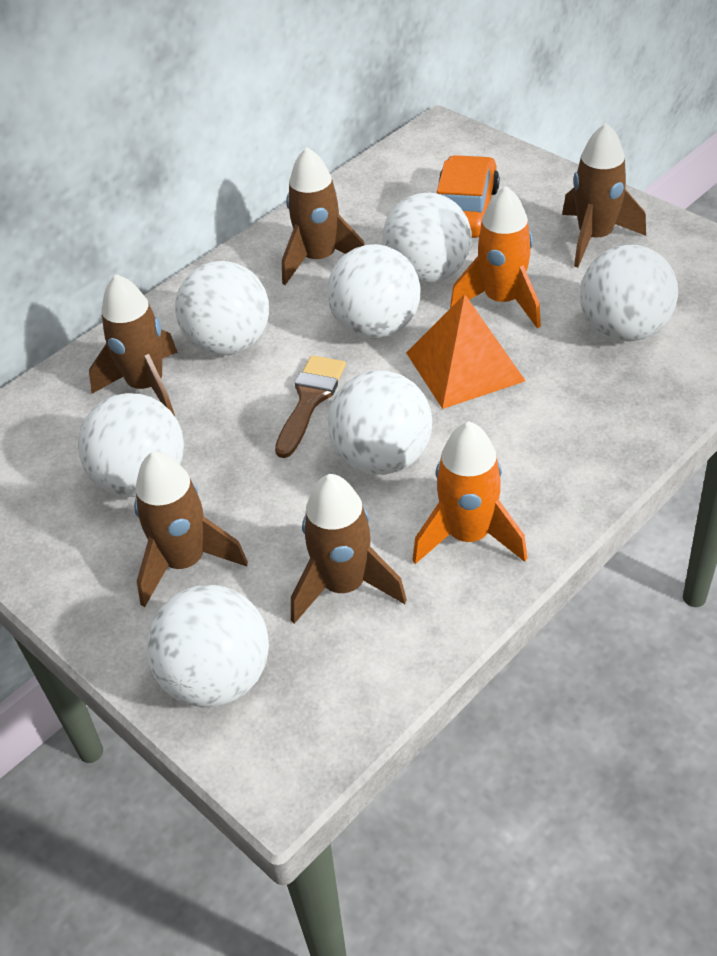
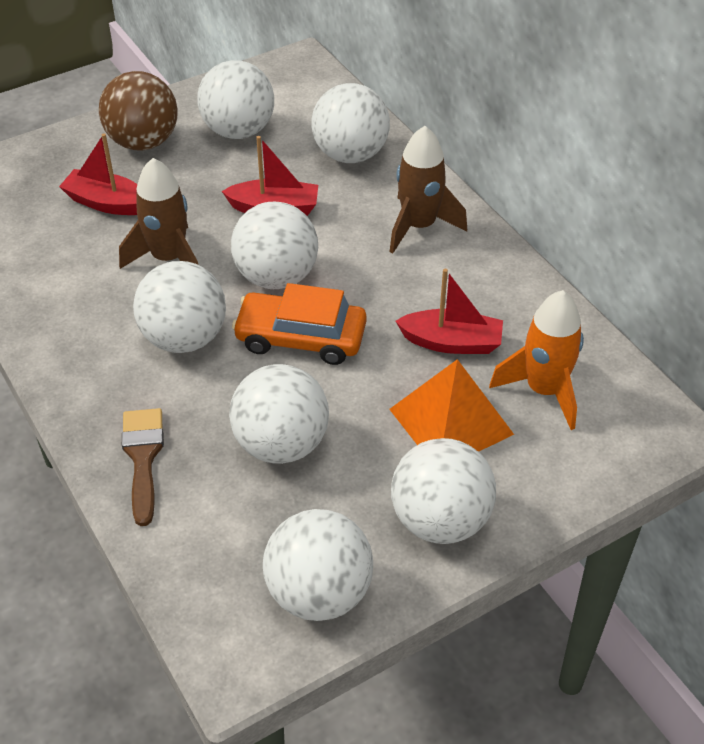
brown ball: 0 -> 1
brown rocket: 5 -> 2
orange rocket: 2 -> 1
red boat: 0 -> 3

